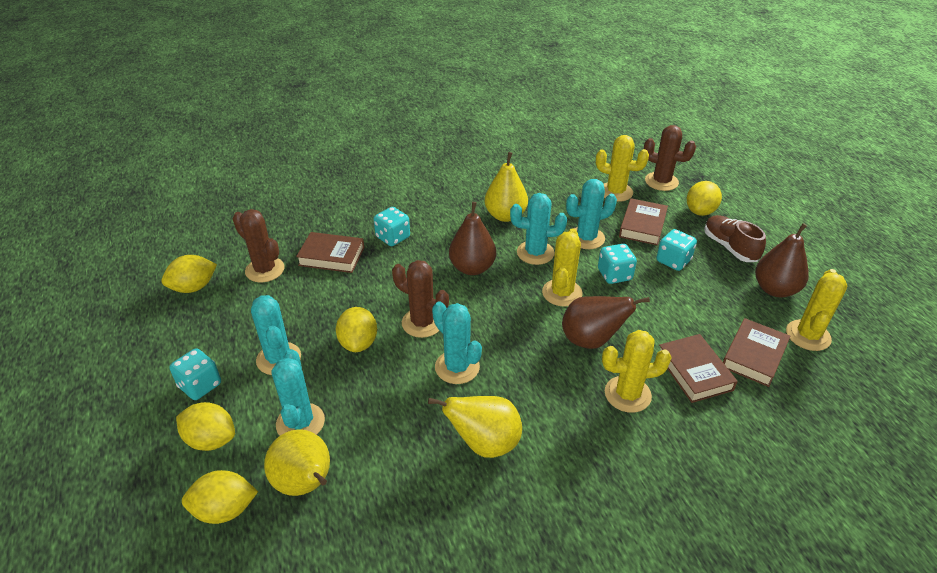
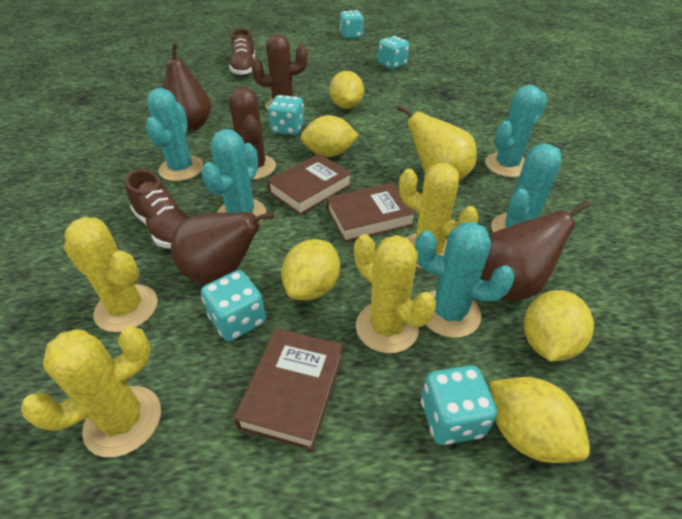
brown book: 4 -> 3
brown cactus: 3 -> 2
brown shoe: 1 -> 2
turquoise dice: 4 -> 5
yellow pear: 3 -> 1

